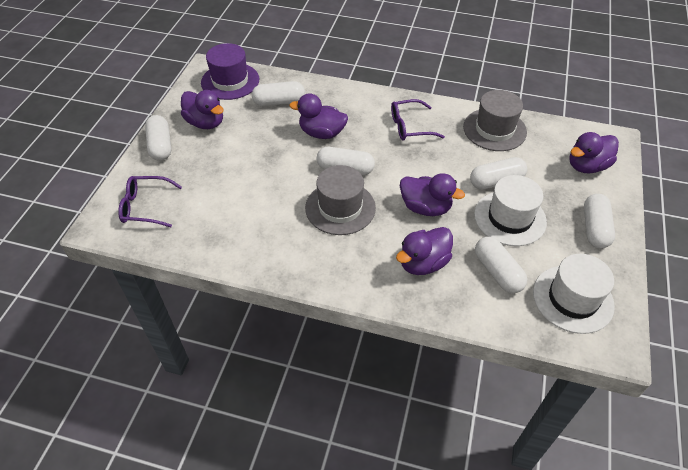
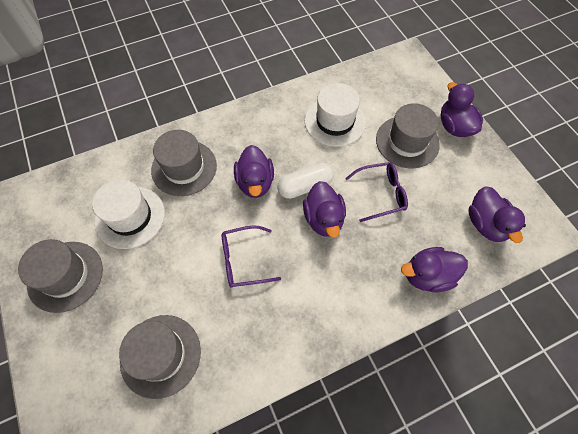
grey hat: 2 -> 4
purple hat: 1 -> 0
white capsule: 6 -> 1

